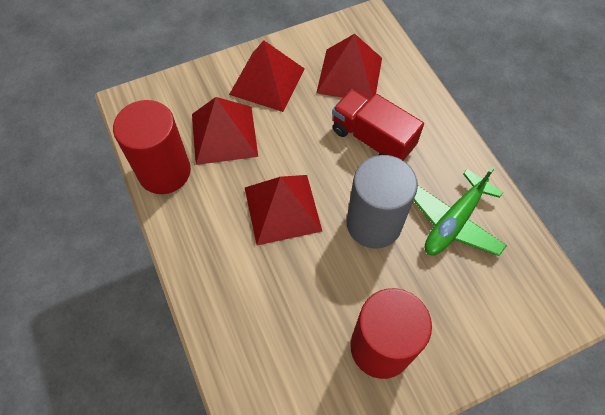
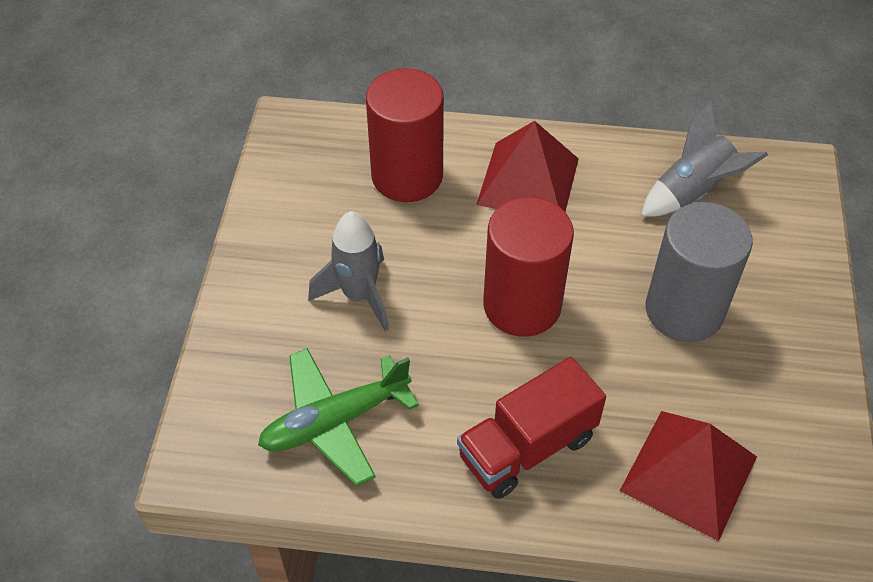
grey rocket: 0 -> 2
red pyramid: 4 -> 2

